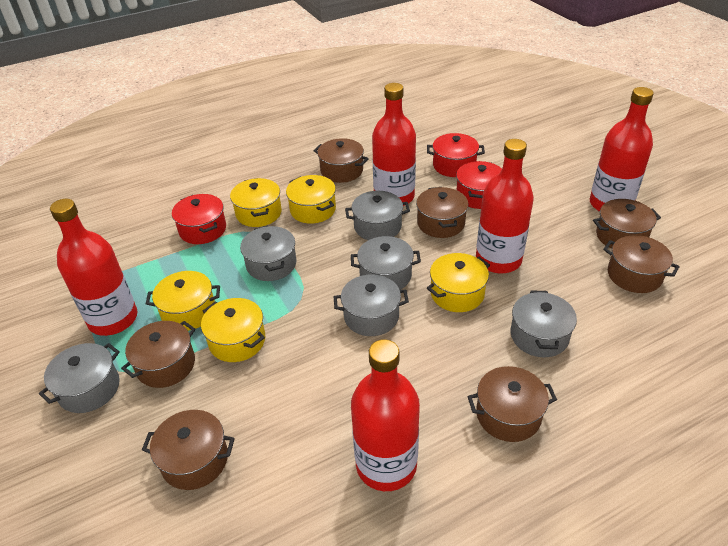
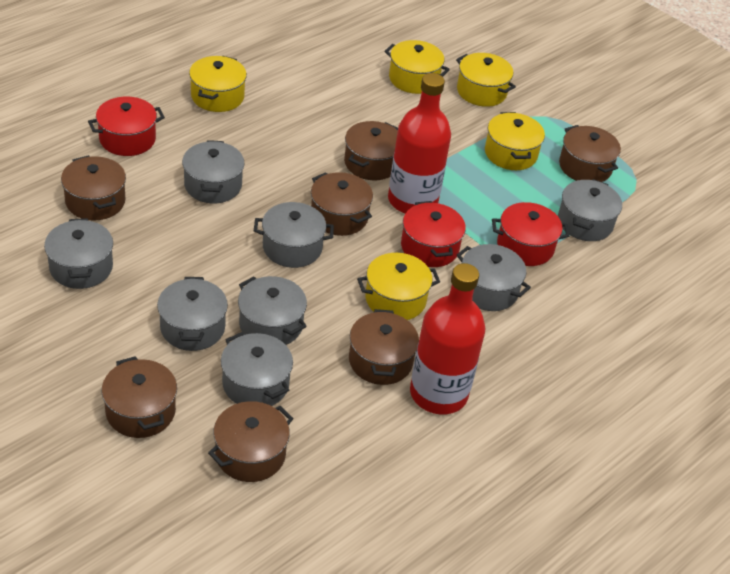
grey pot: 6 -> 8
red bottle: 5 -> 2

